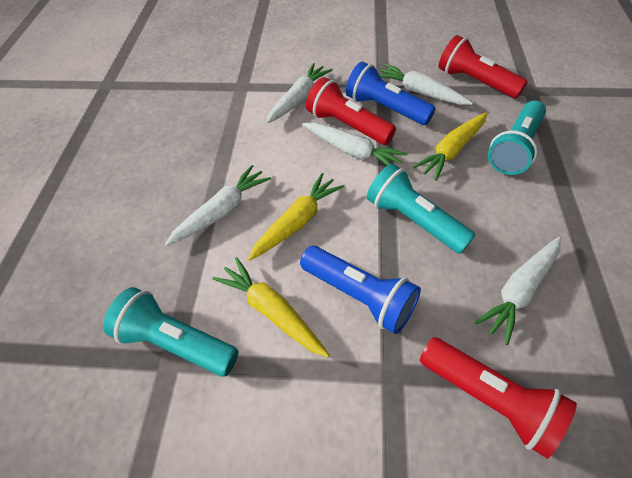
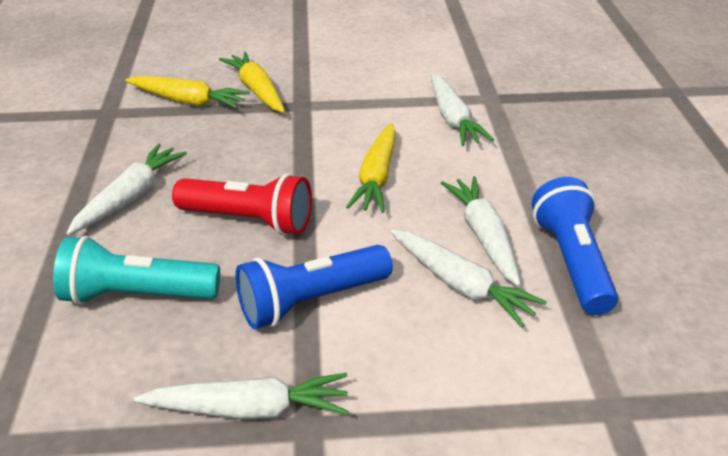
red flashlight: 3 -> 1
turquoise flashlight: 3 -> 1

